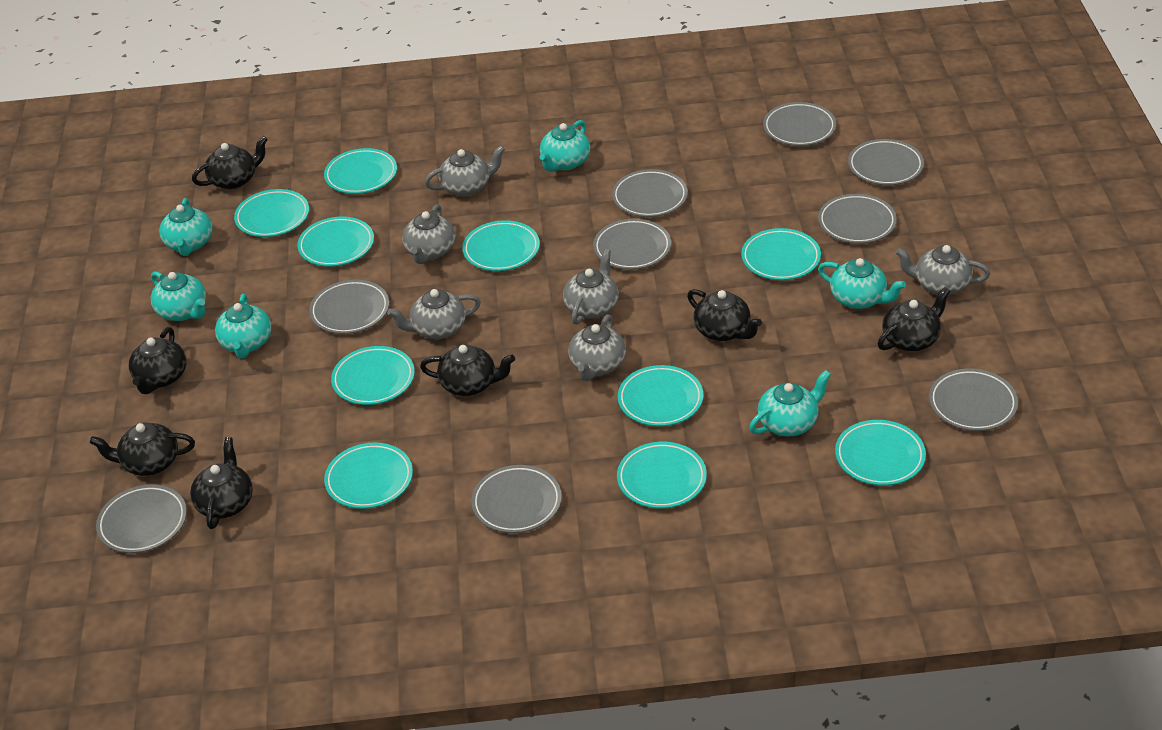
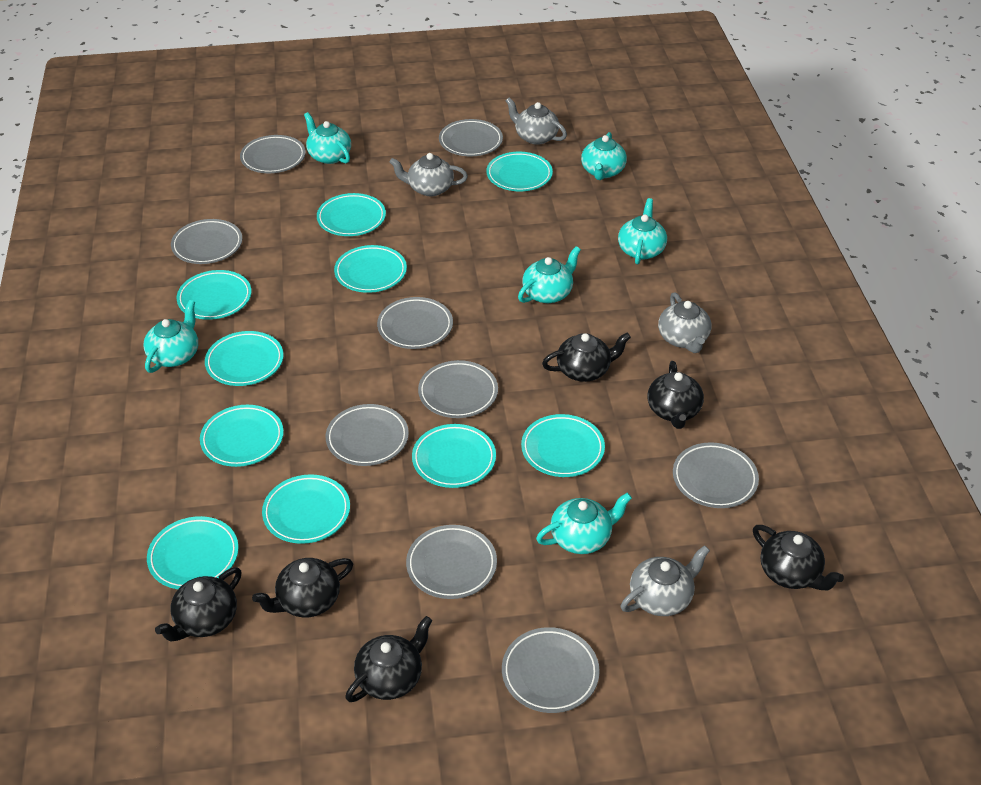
black teapot: 7 -> 6
grey teapot: 6 -> 4

